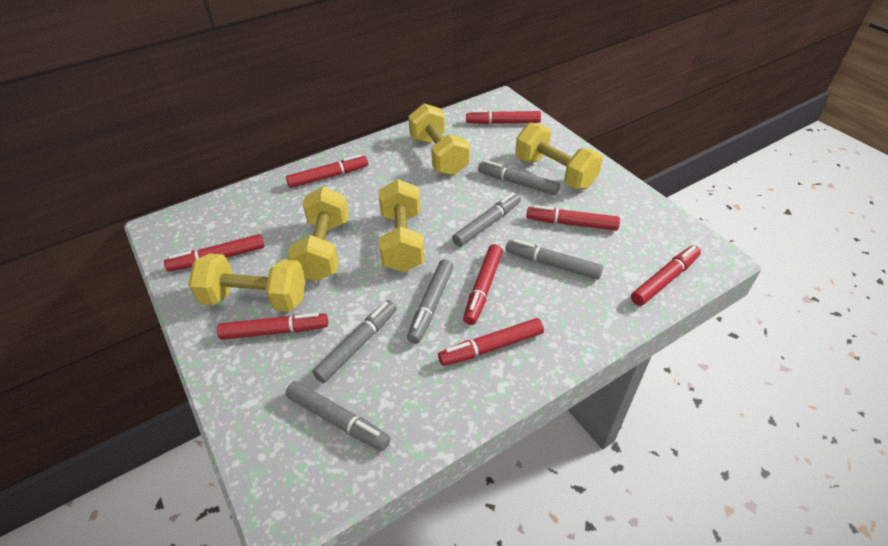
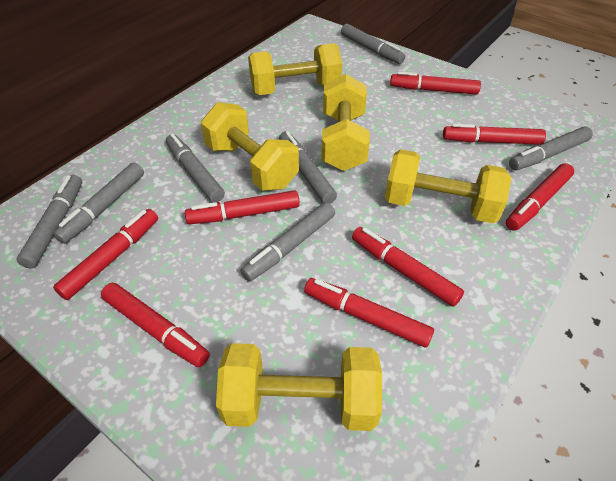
grey marker: 6 -> 7

